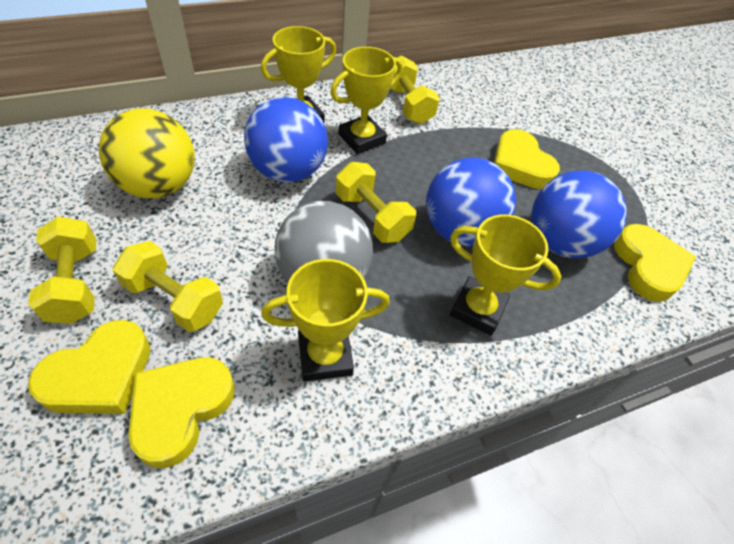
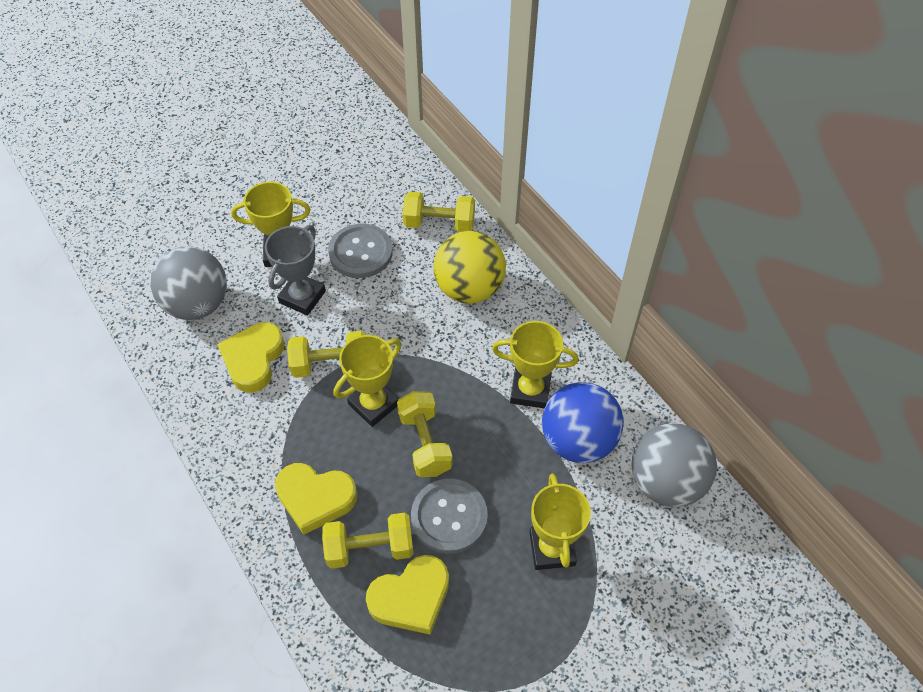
blue ball: 3 -> 1
grey ball: 1 -> 2
grey button: 0 -> 2
grey trophy: 0 -> 1
yellow heart: 4 -> 3

